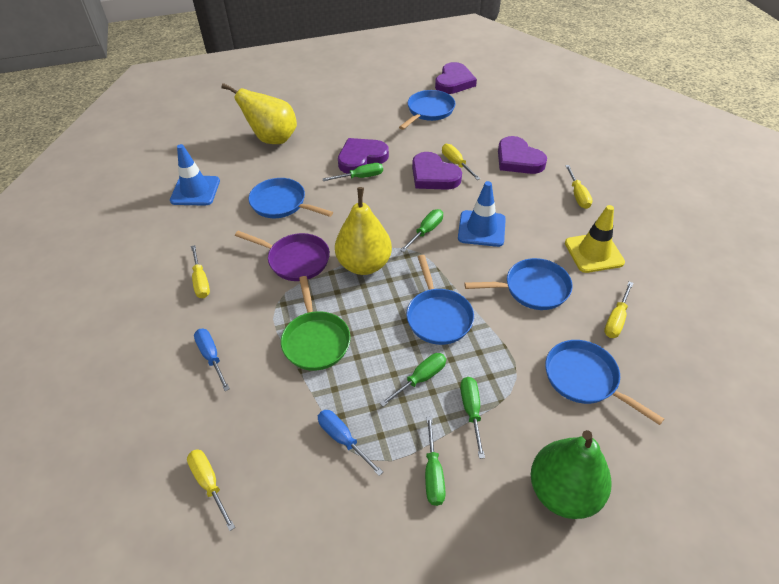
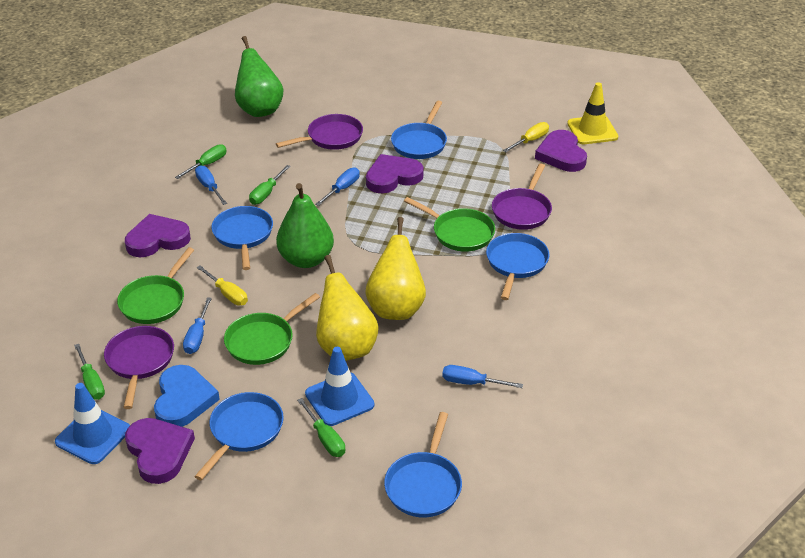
blue heart: 0 -> 1
blue screwdriver: 2 -> 4
green pan: 1 -> 3
green pear: 1 -> 2
green screwdriver: 5 -> 4
purple pan: 1 -> 3
yellow screwdriver: 5 -> 2

